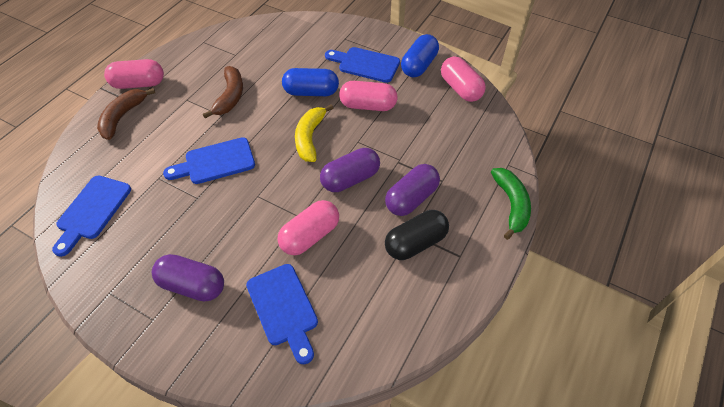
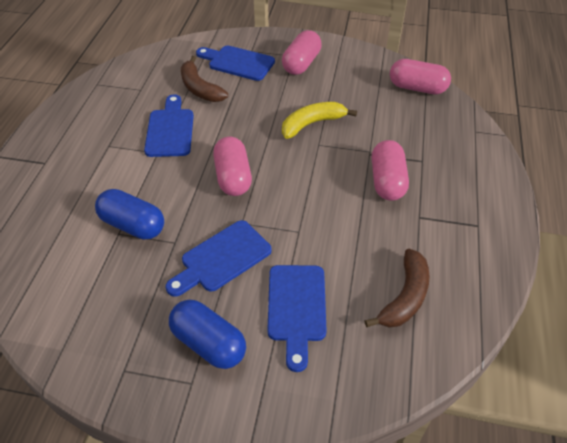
black capsule: 1 -> 0
green banana: 1 -> 0
purple capsule: 3 -> 0

